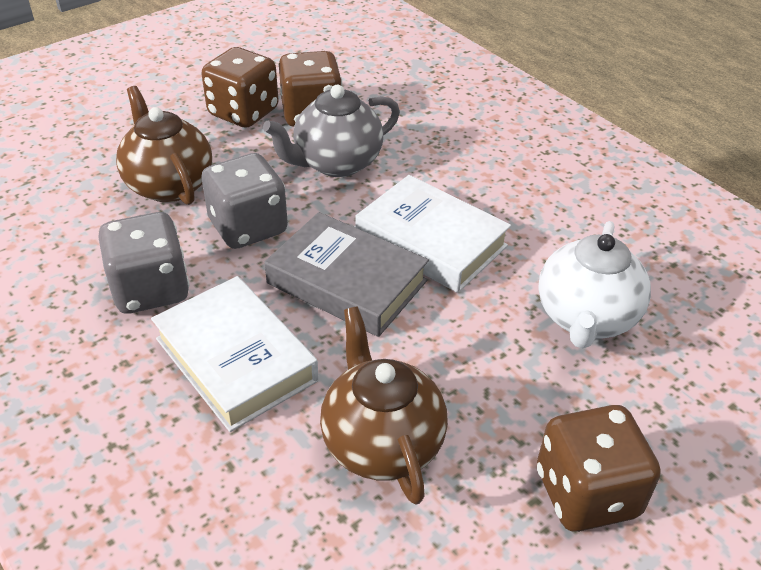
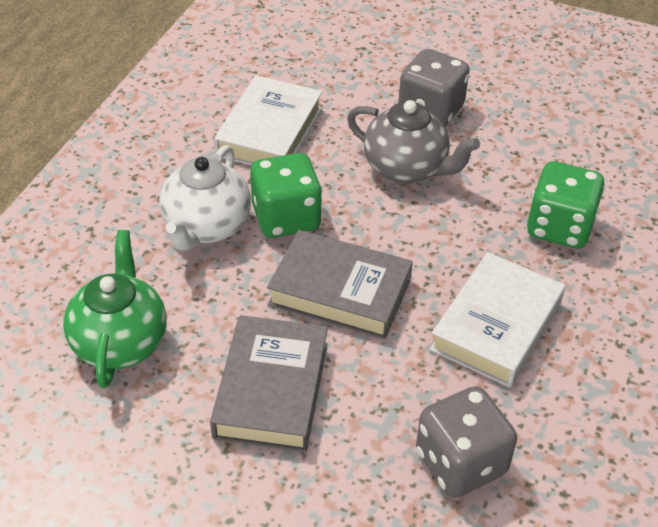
brown dice: 3 -> 0
brown teapot: 2 -> 0
green dice: 0 -> 2
green teapot: 0 -> 1
grey book: 1 -> 2

